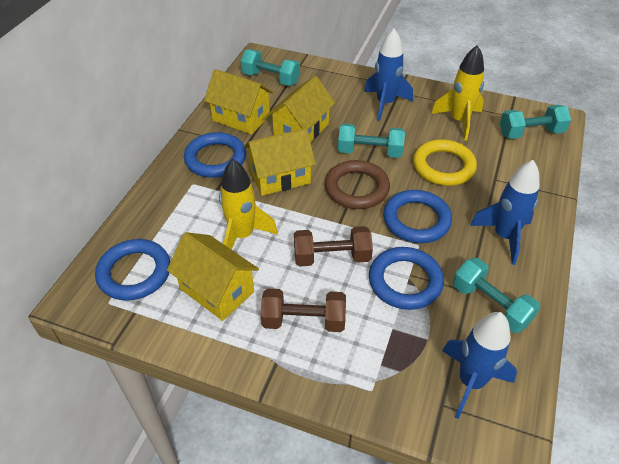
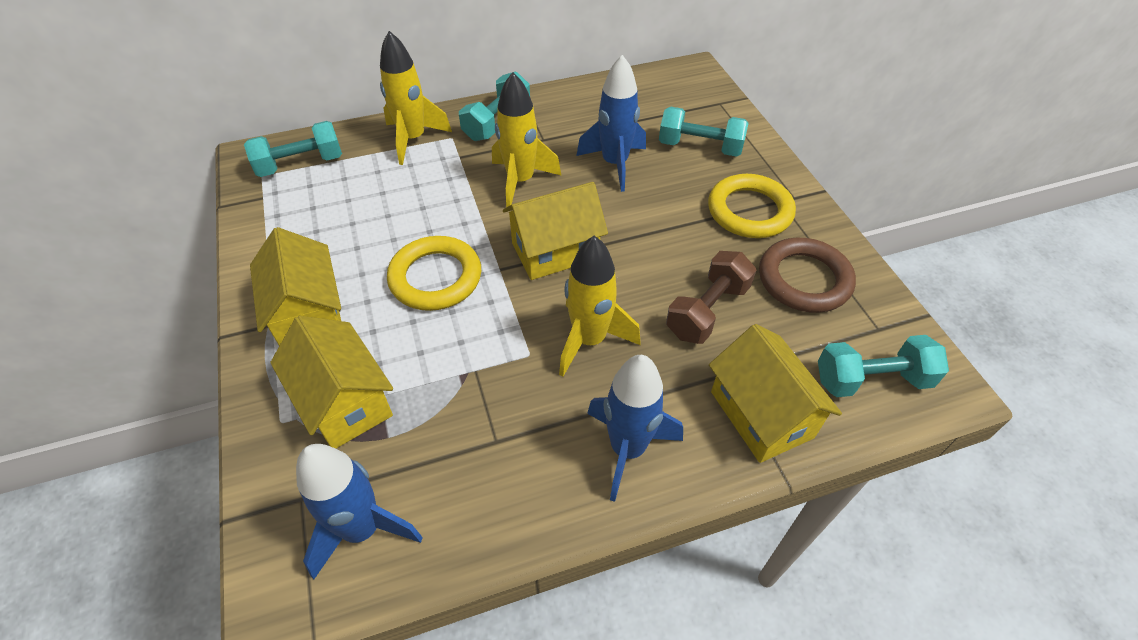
blue ring: 4 -> 0
brown dumbbell: 2 -> 1
yellow ring: 1 -> 2
yellow rocket: 2 -> 3

